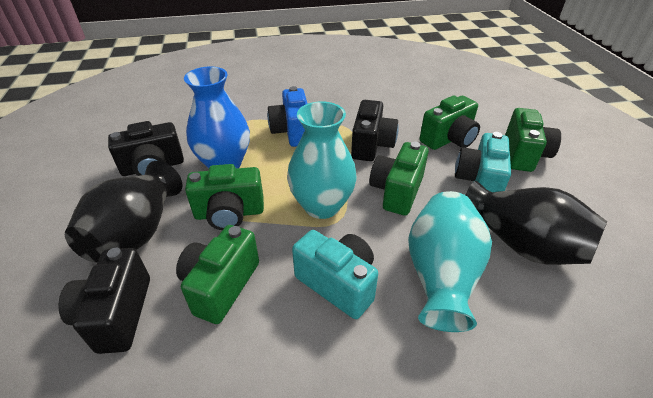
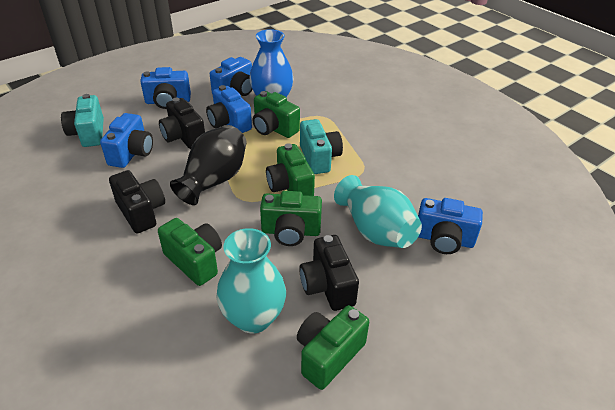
black vase: 2 -> 1
blue camera: 1 -> 5

